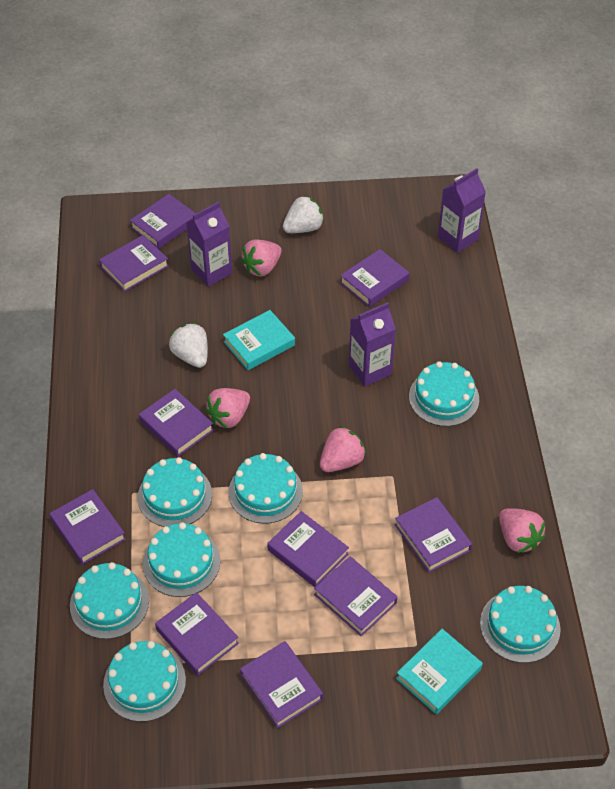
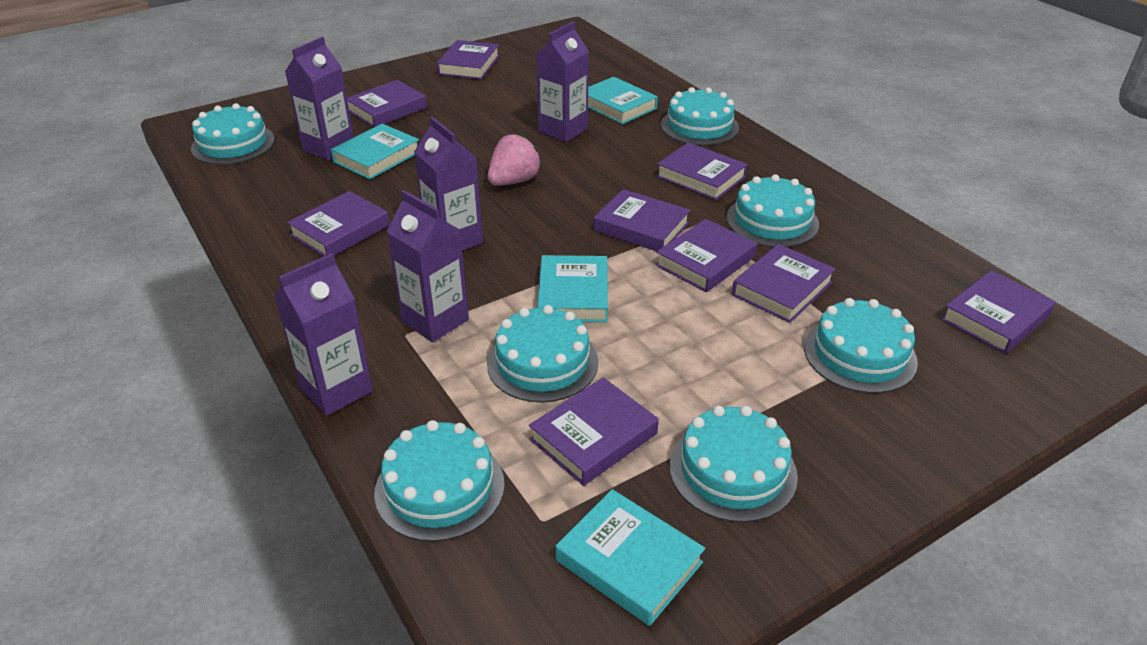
pink strawberry: 4 -> 1
purple book: 10 -> 9
purple carton: 3 -> 5
turquoise book: 2 -> 4
white strawberry: 2 -> 0

